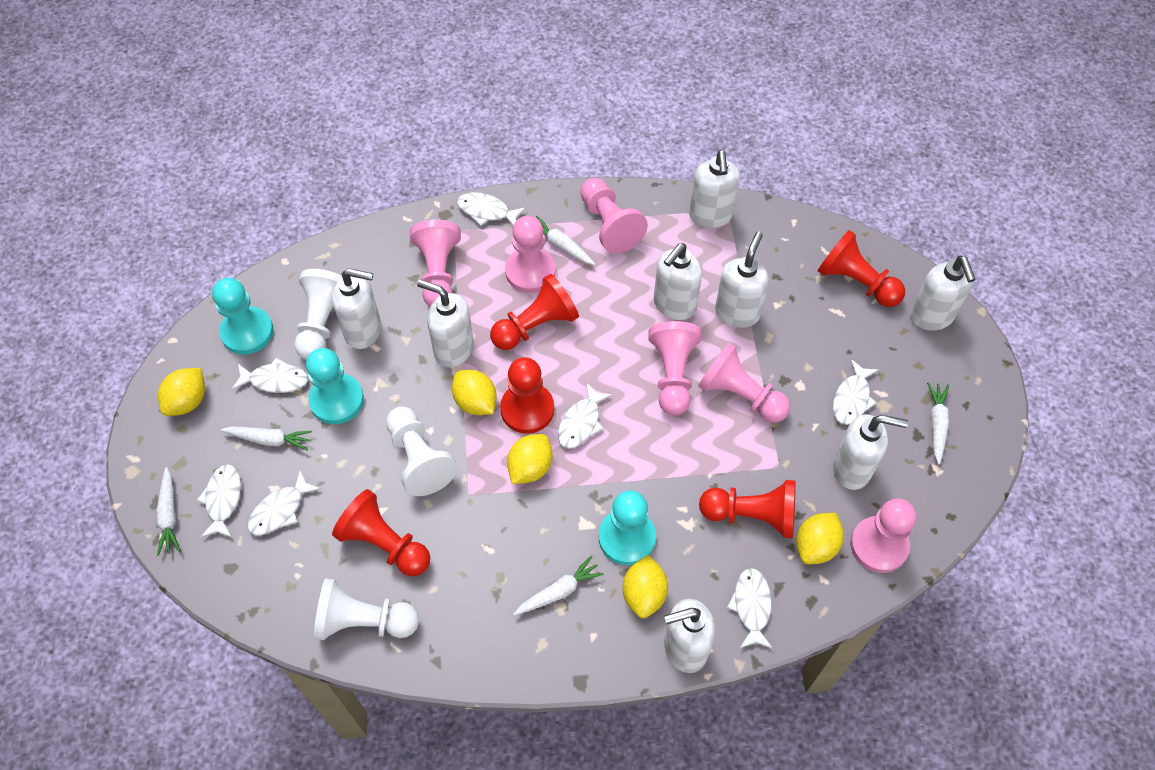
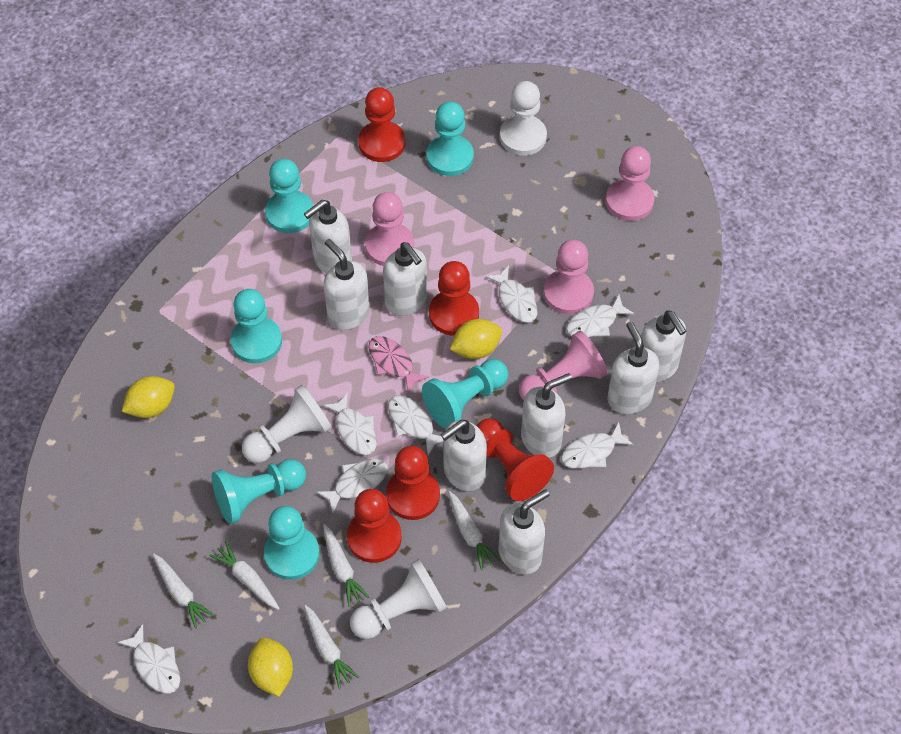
pink fish: 0 -> 1
pink pawn: 6 -> 4
turquoise pawn: 3 -> 6
yellow lemon: 5 -> 3

